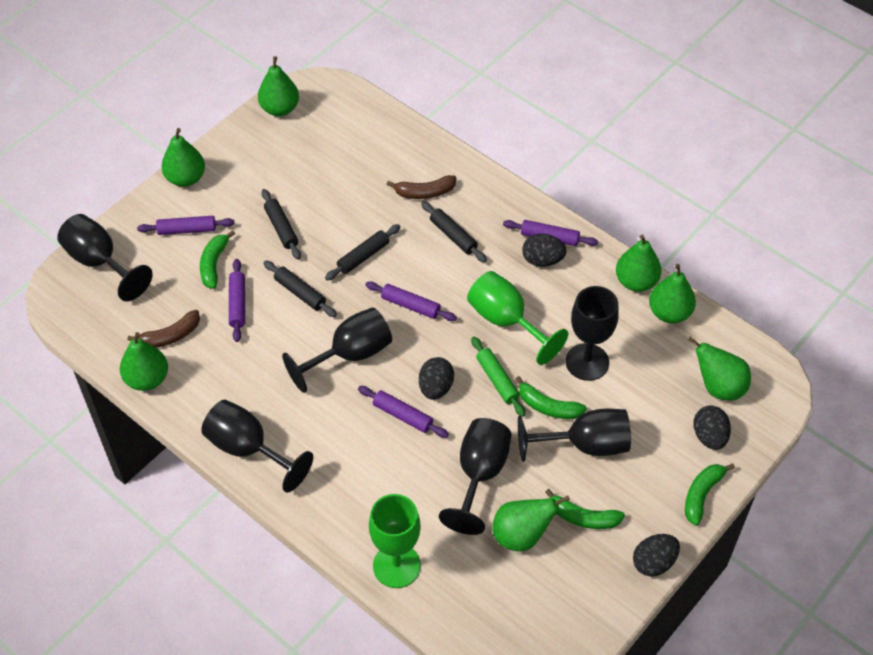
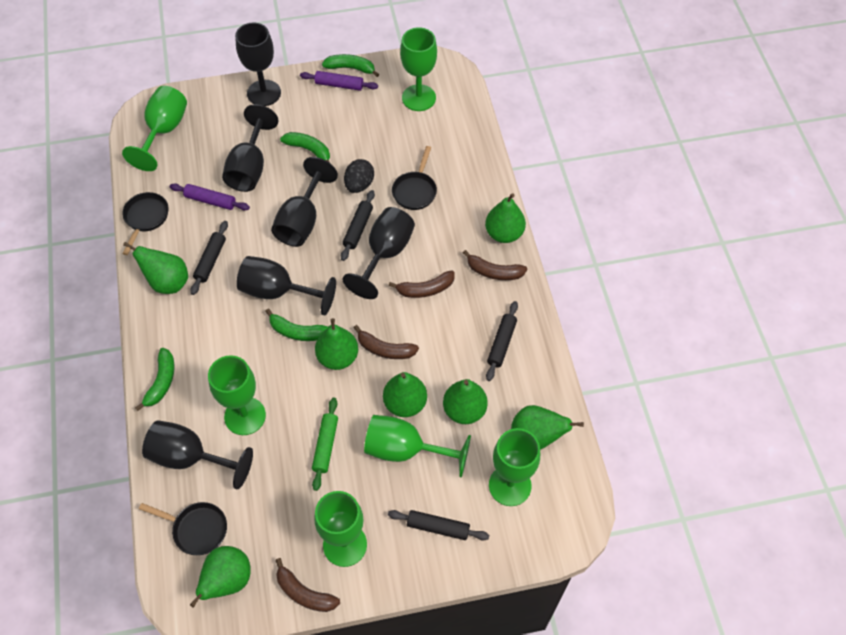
black egg: 4 -> 1
black pan: 0 -> 3
brown banana: 2 -> 4
green goblet: 2 -> 6
purple rolling pin: 5 -> 2

